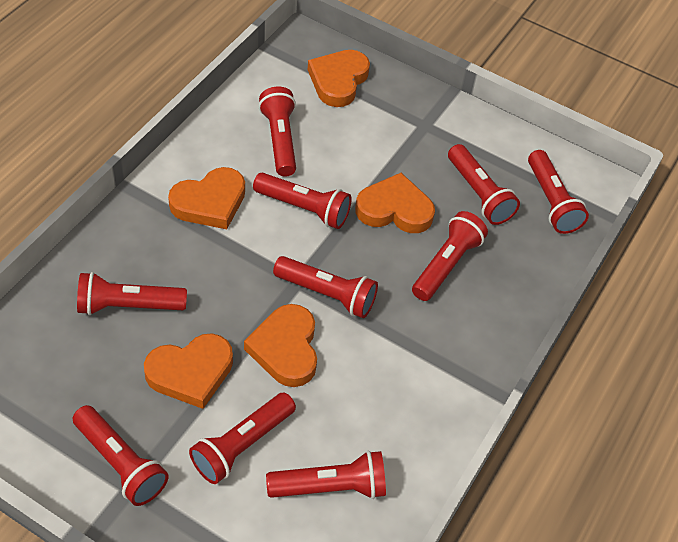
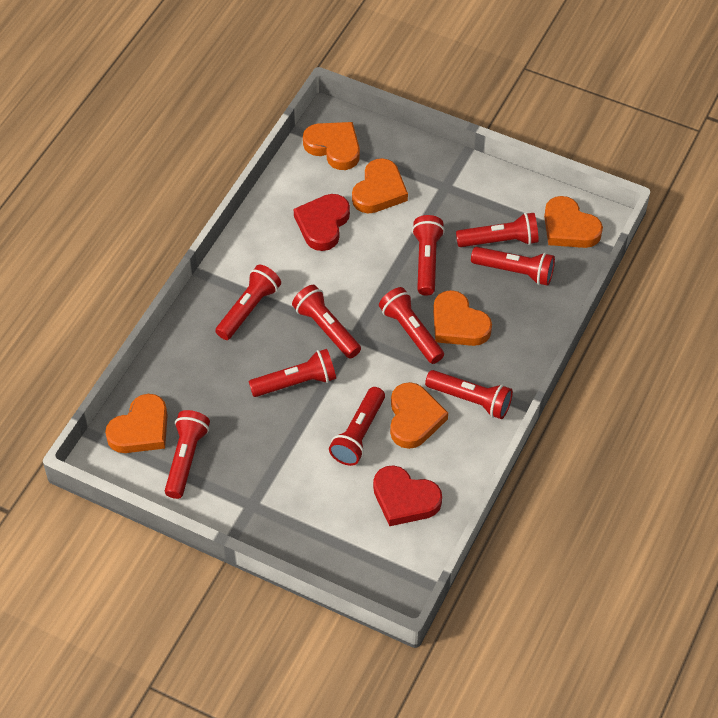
orange heart: 5 -> 6
red heart: 0 -> 2

